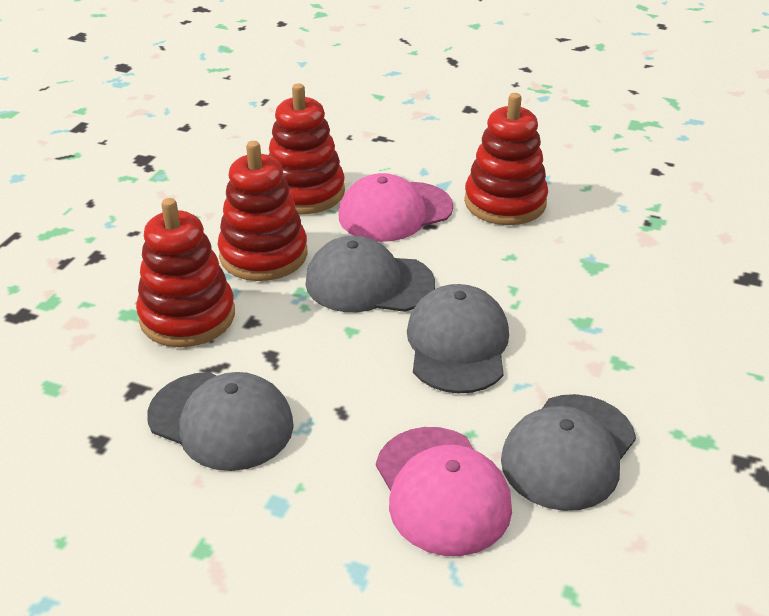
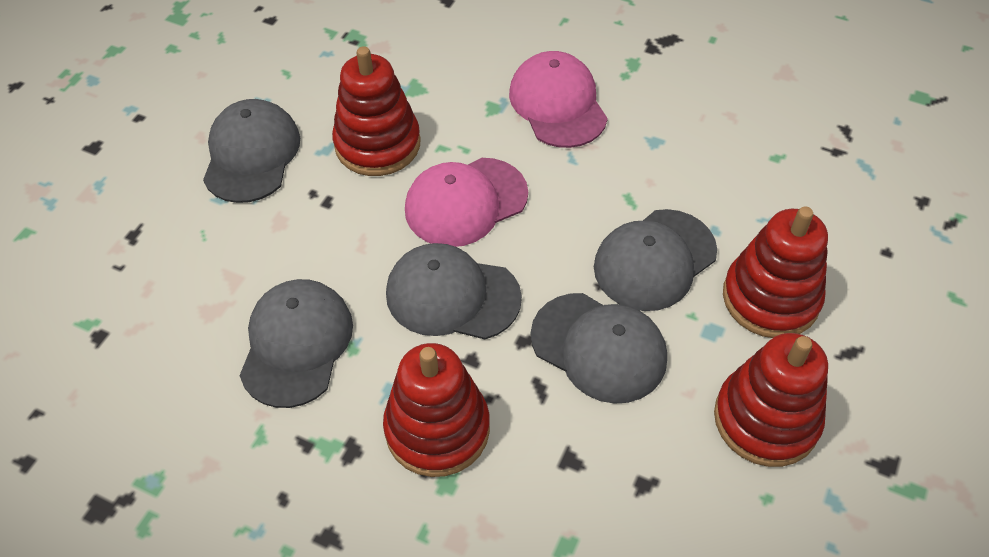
grey cap: 4 -> 5

